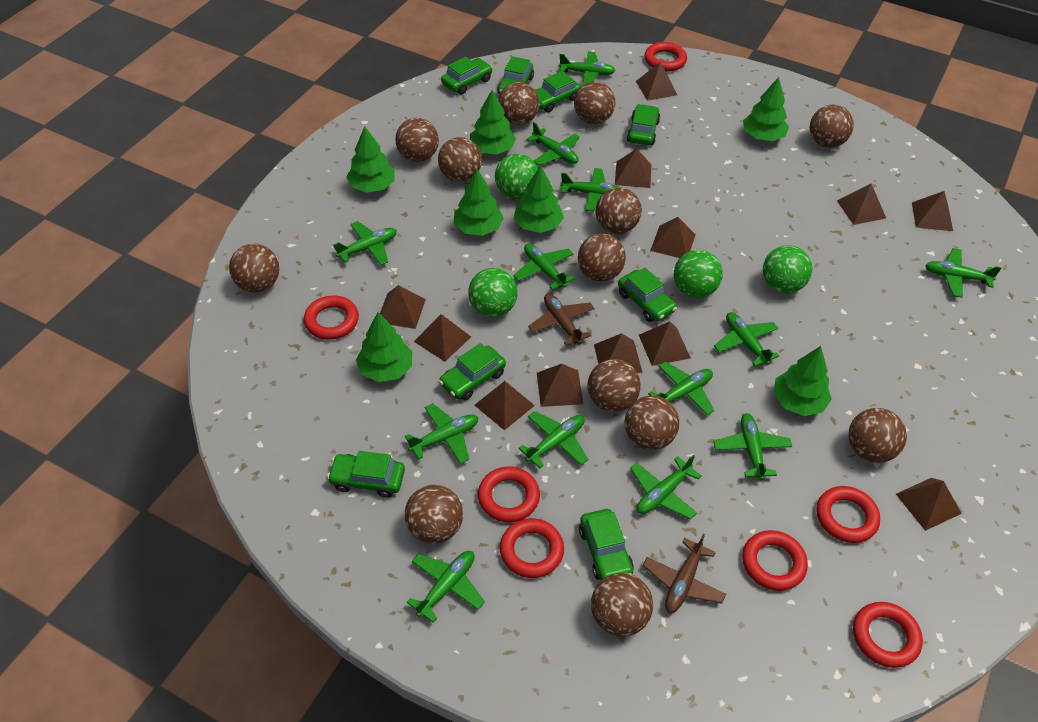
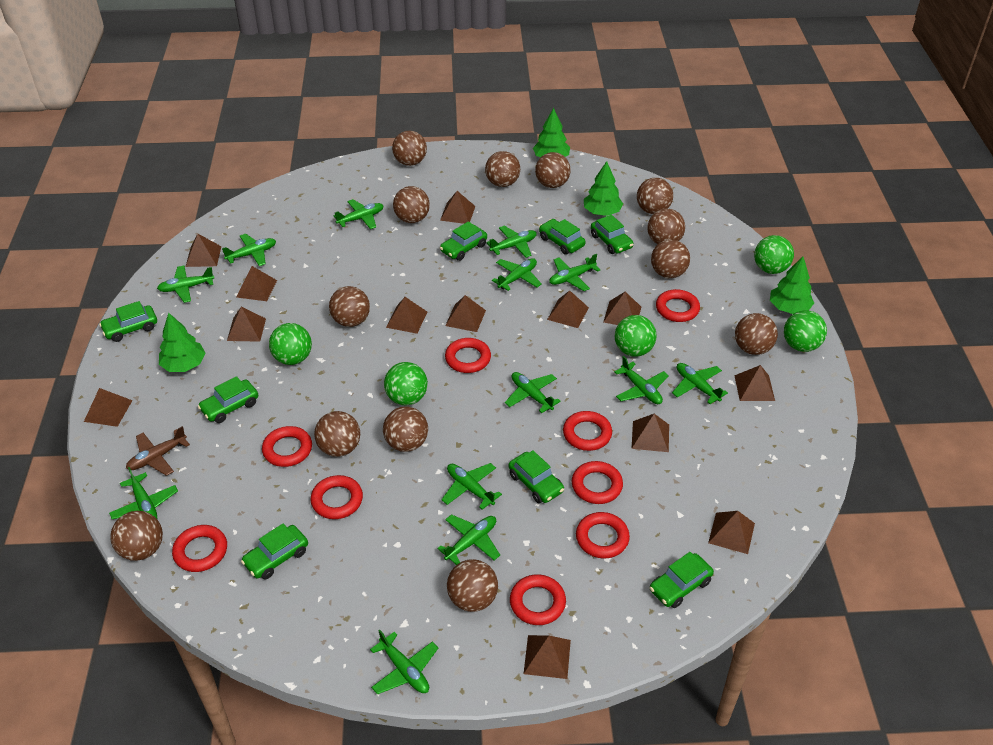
brown plane: 2 -> 1
brown pyramid: 12 -> 13
green ball: 4 -> 5
green tree: 7 -> 4
red ring: 7 -> 9

